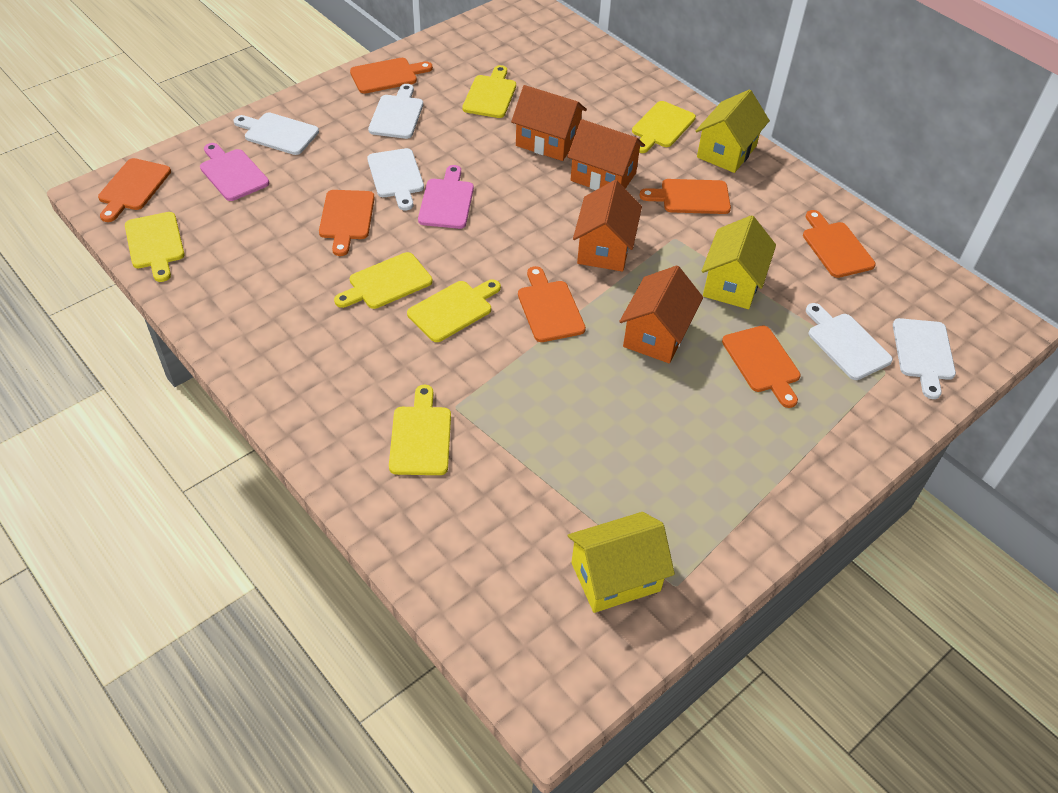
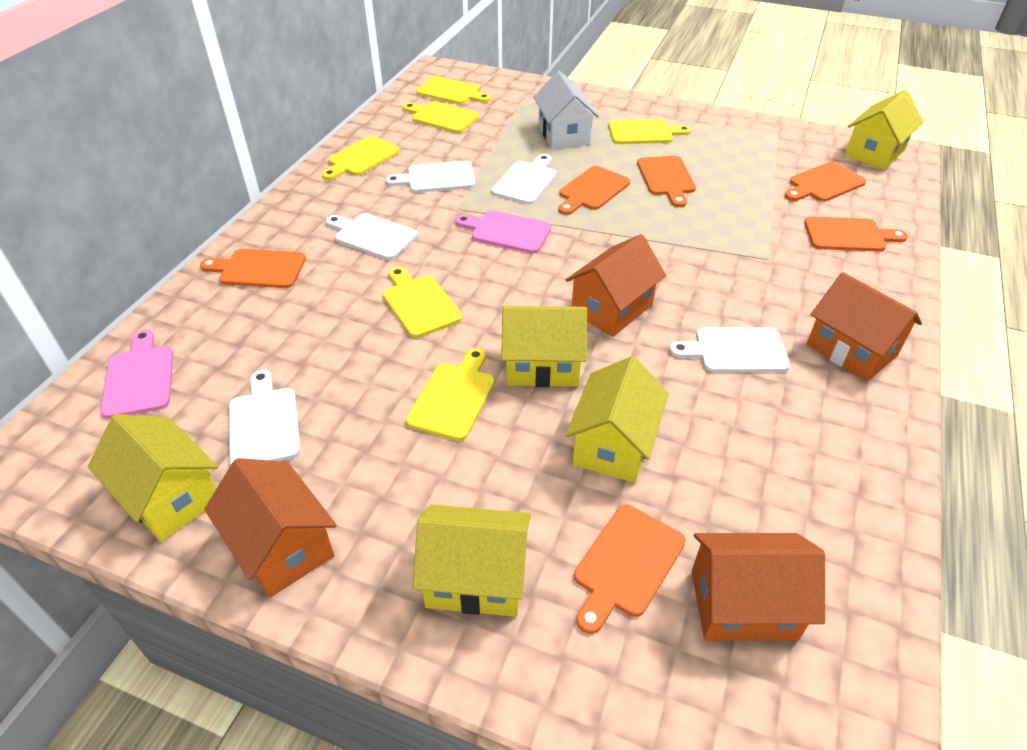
orange cutting board: 7 -> 6
white house: 0 -> 1
yellow house: 3 -> 5

